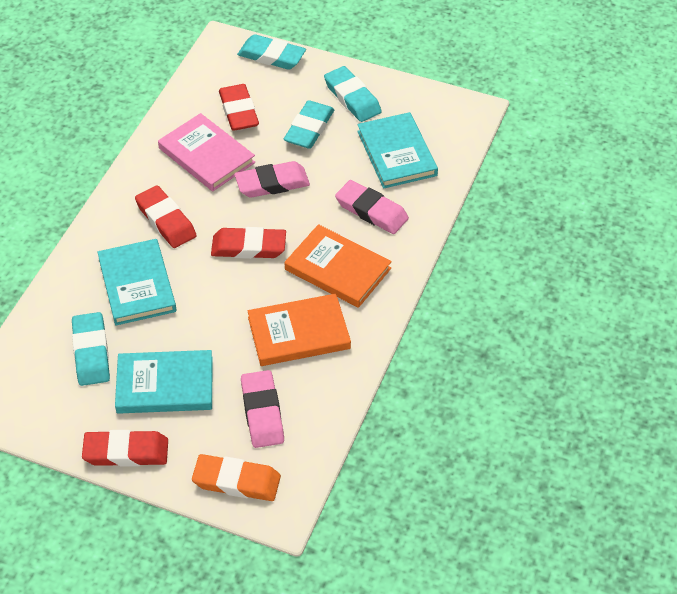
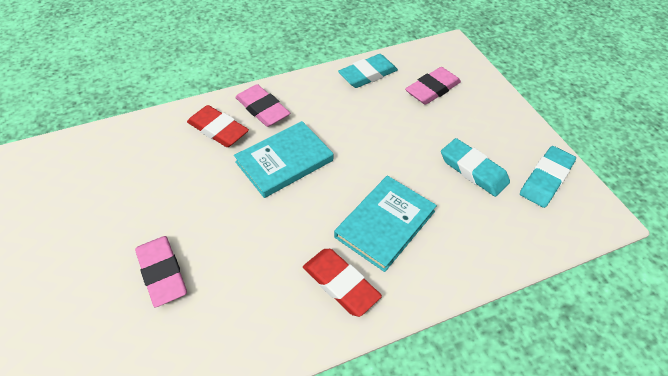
orange book: 2 -> 0
orange eraser: 1 -> 0
pink book: 1 -> 0
red eraser: 4 -> 2
turquoise book: 3 -> 2
turquoise eraser: 4 -> 3

